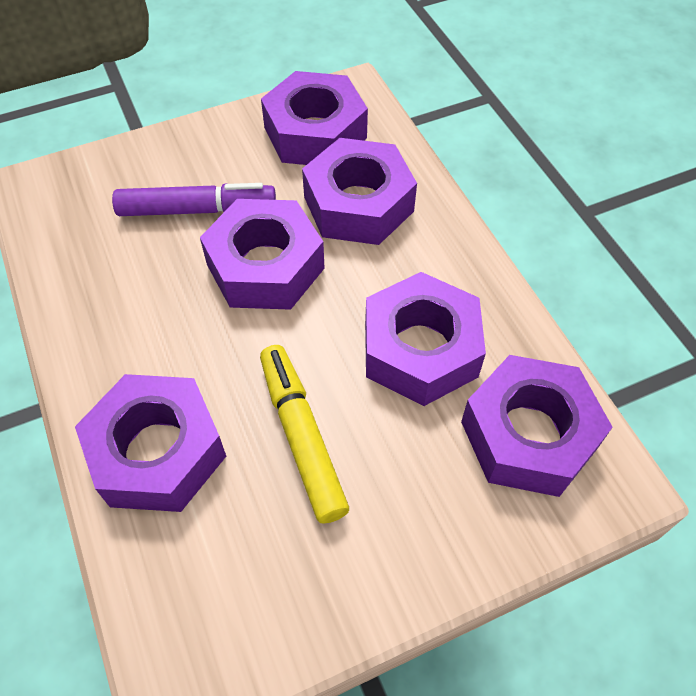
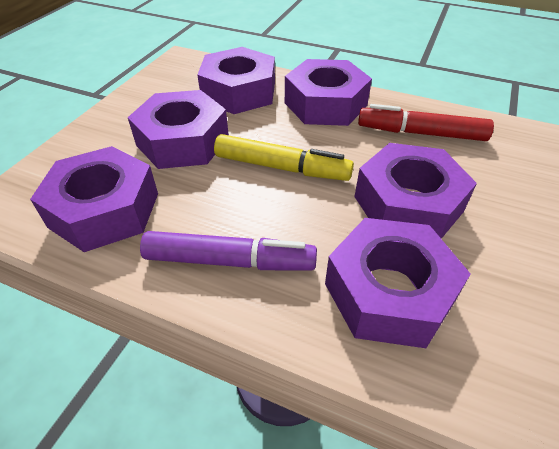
red marker: 0 -> 1

